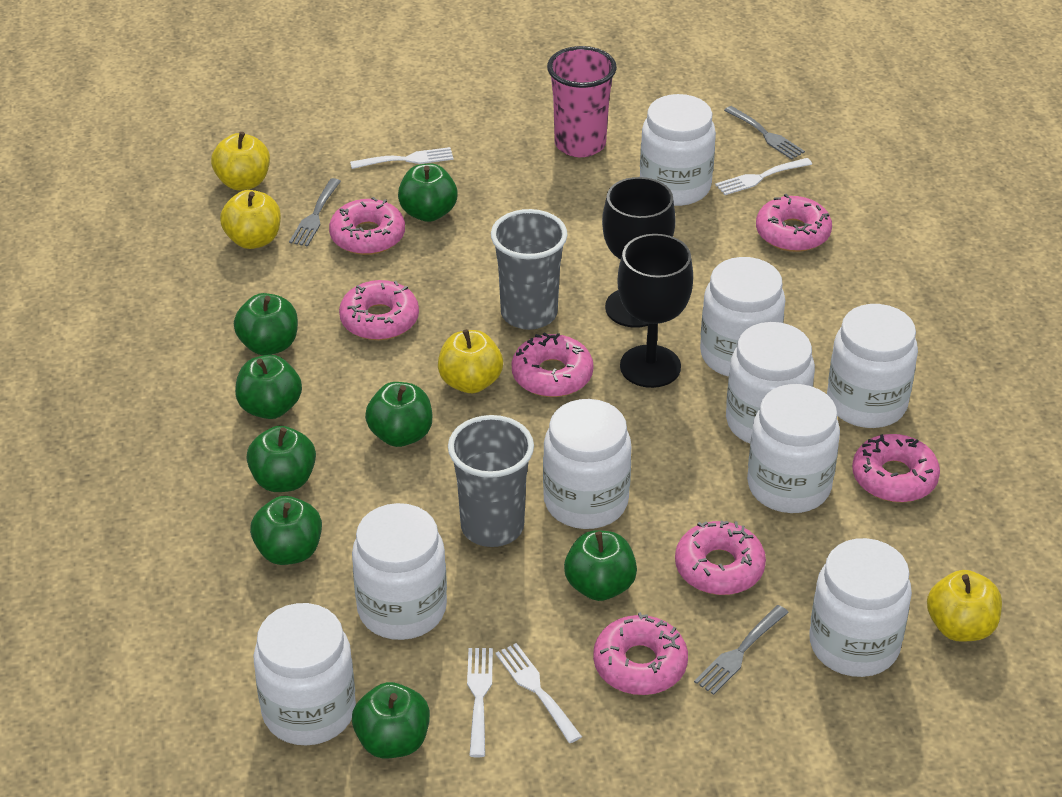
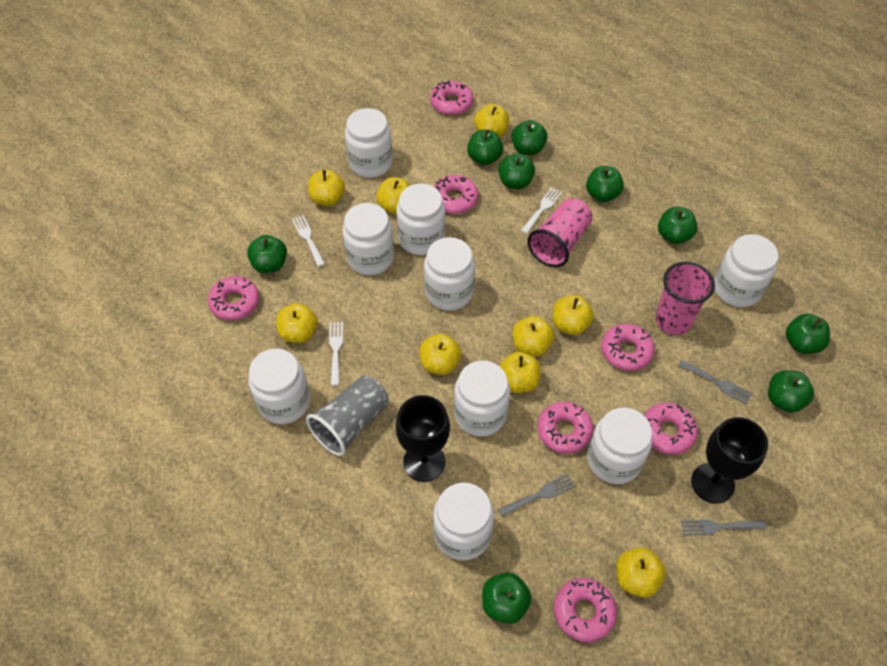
green apple: 8 -> 9
grey cup: 2 -> 1
pink cup: 1 -> 2
white fork: 4 -> 3
yellow apple: 4 -> 9

